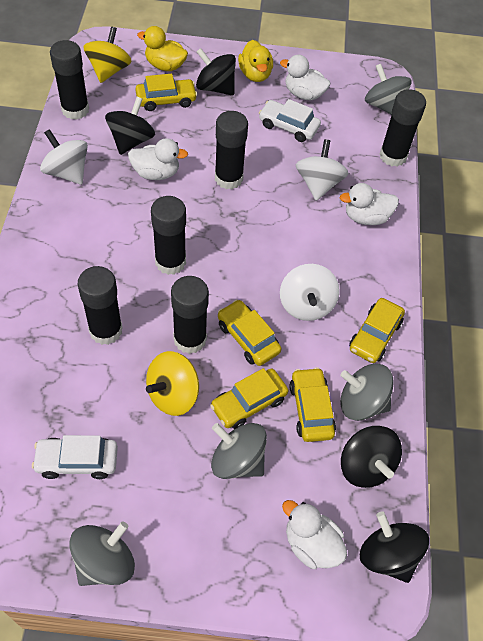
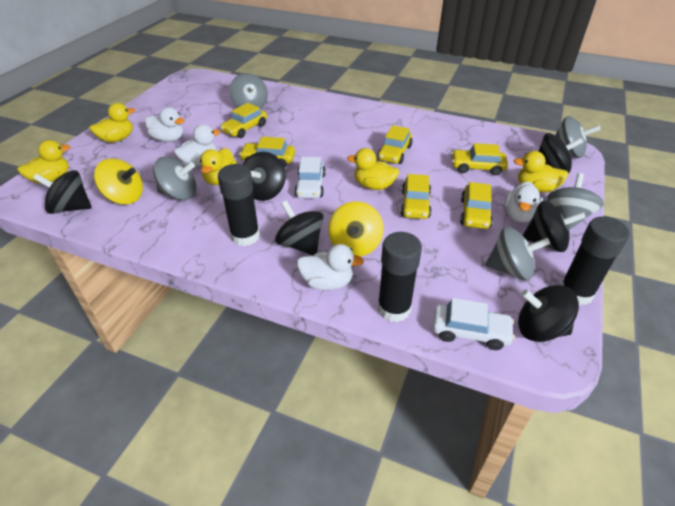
black glue stick: 6 -> 3
black spinning top: 4 -> 6
grey spinning top: 4 -> 5
white spinning top: 3 -> 0
yellow car: 5 -> 6
yellow duck: 2 -> 5

